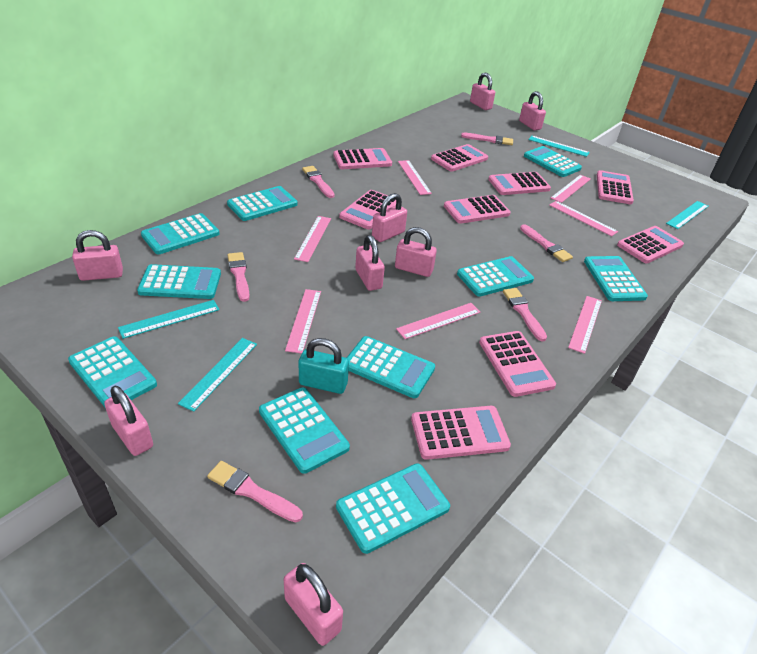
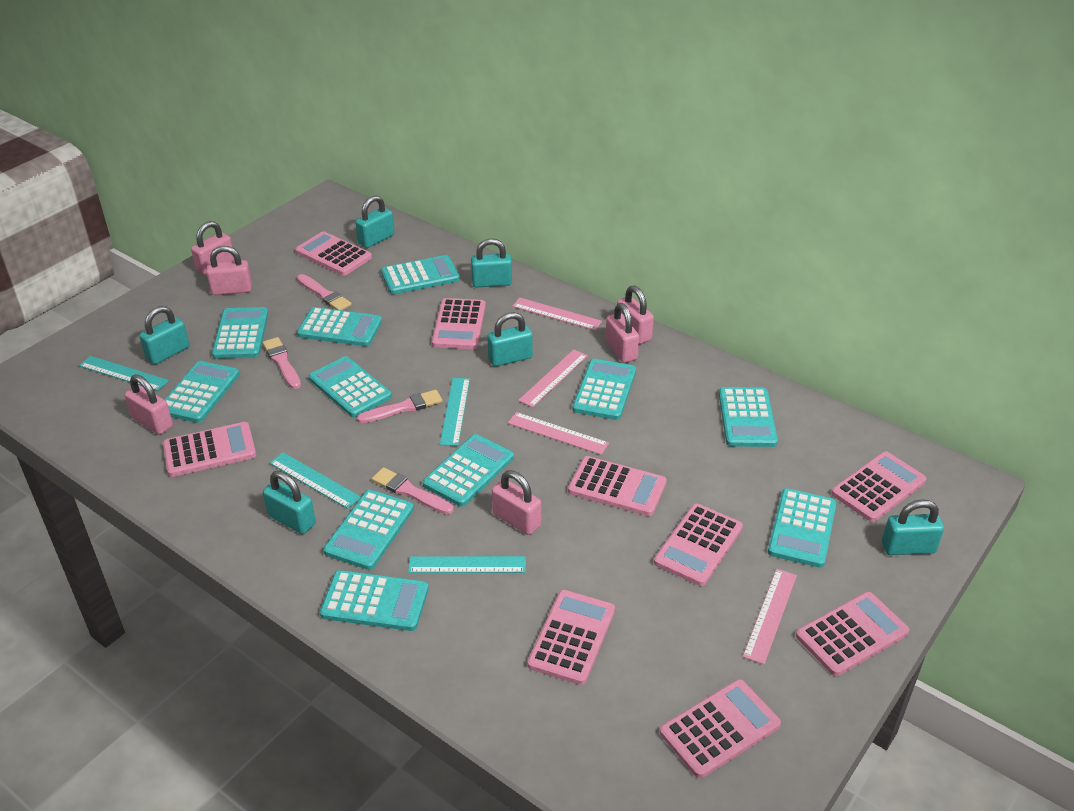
pink brush: 6 -> 4
pink padlock: 8 -> 6
pink ruler: 7 -> 4
turquoise calculator: 10 -> 11
turquoise padlock: 1 -> 6

